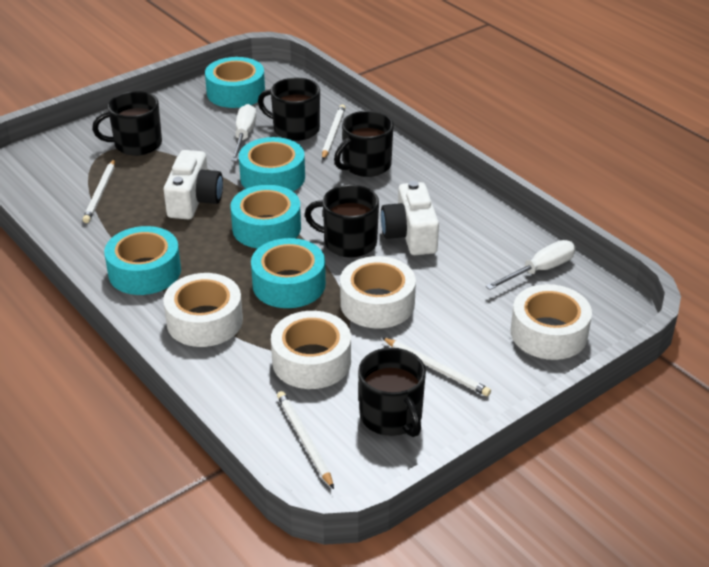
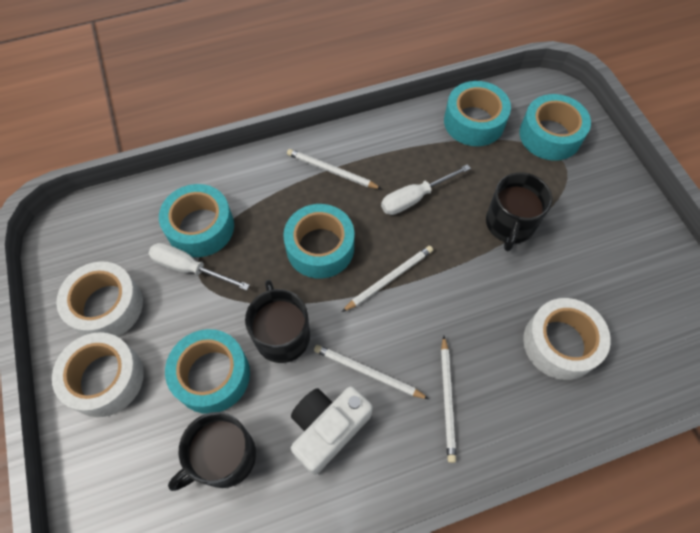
black mug: 5 -> 3
white camera: 2 -> 1
white tape: 4 -> 3

